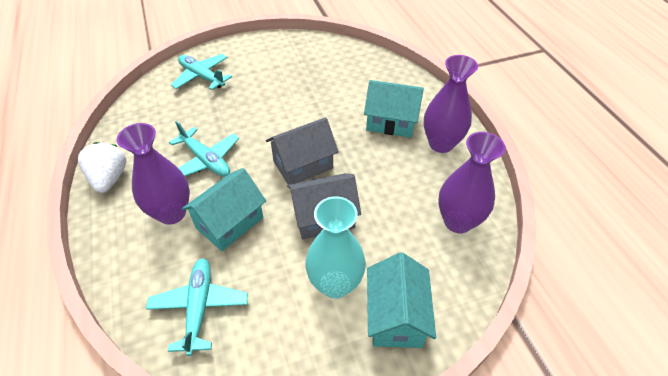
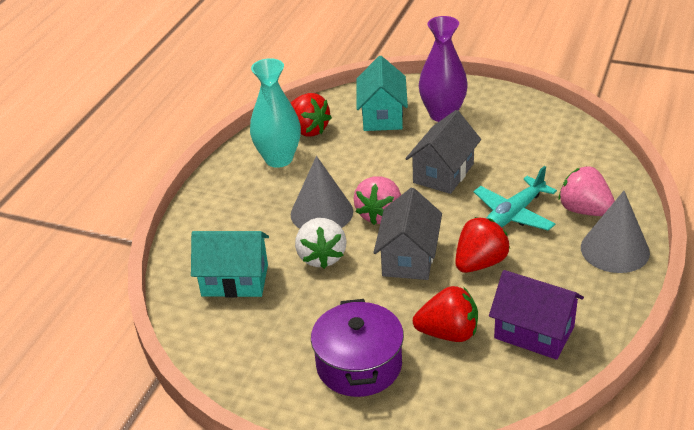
grey cone: 0 -> 2
pink strawberry: 0 -> 2
purple house: 0 -> 1
purple pot: 0 -> 1
purple vase: 3 -> 1
red strawberry: 0 -> 3
turquoise house: 3 -> 2
turquoise plane: 3 -> 1

